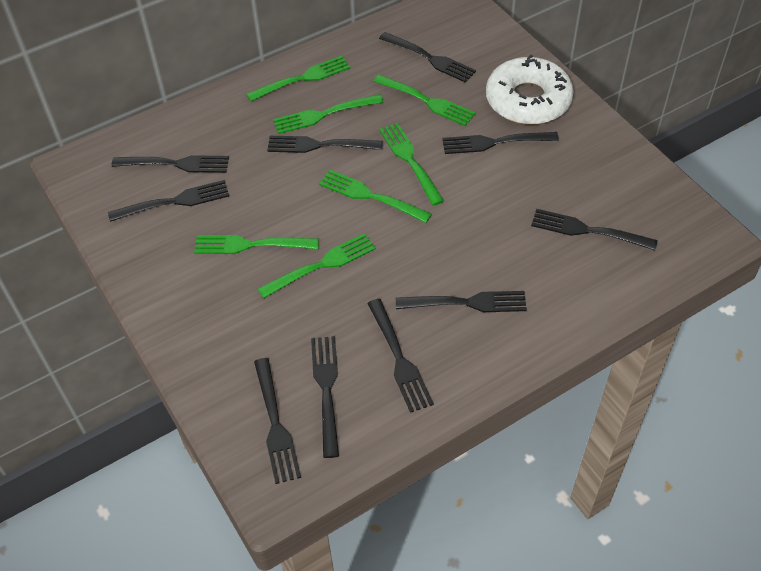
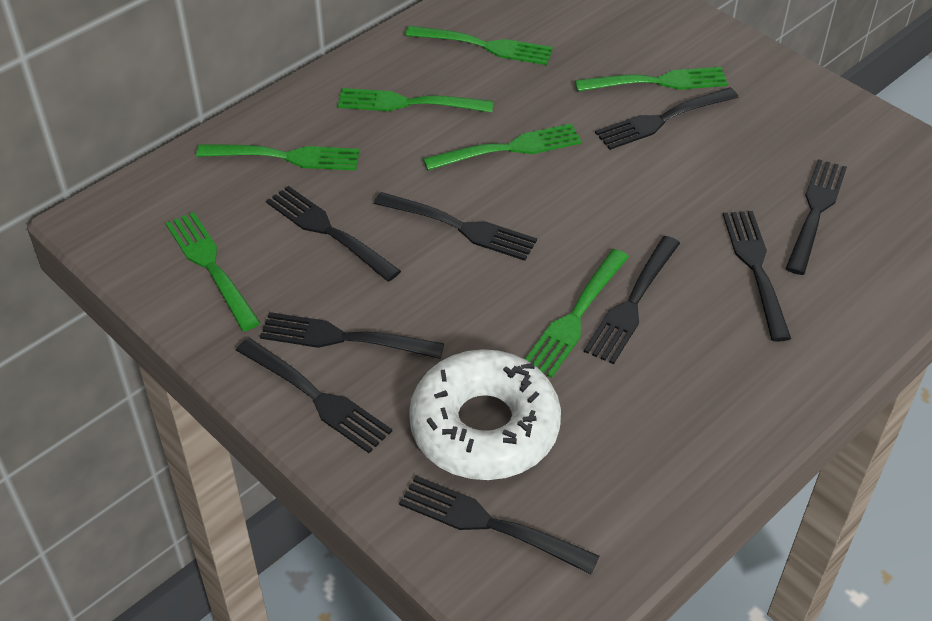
black fork: 10 -> 9

